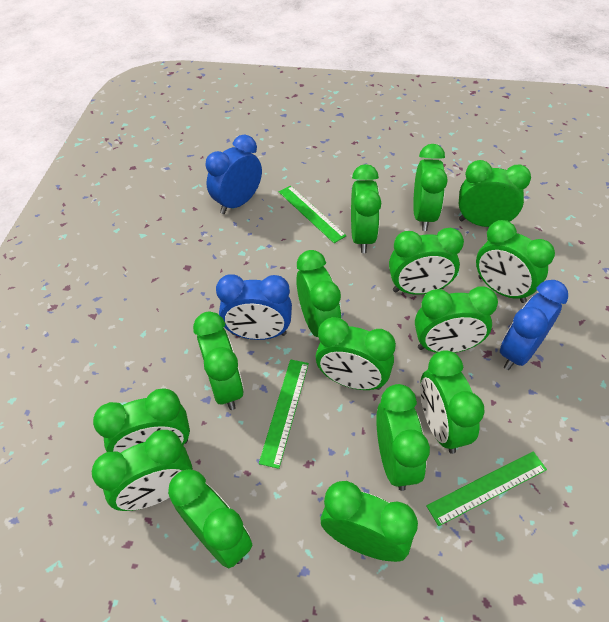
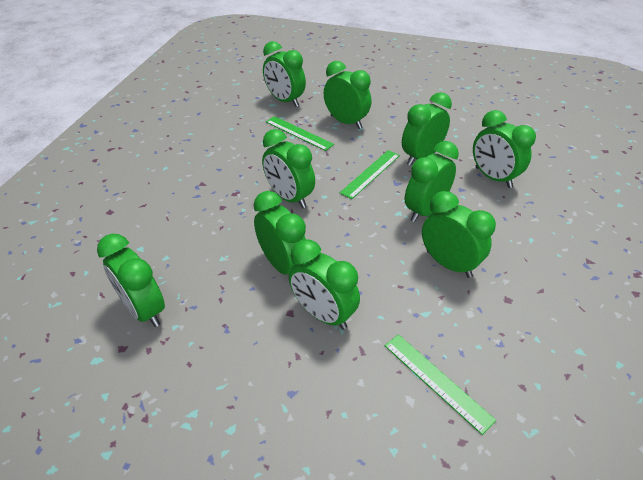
blue clock: 3 -> 0
green clock: 15 -> 10

